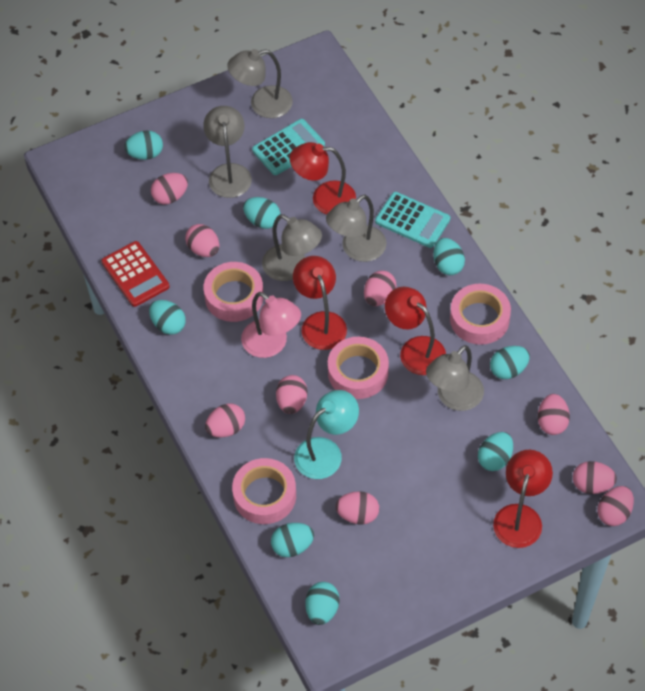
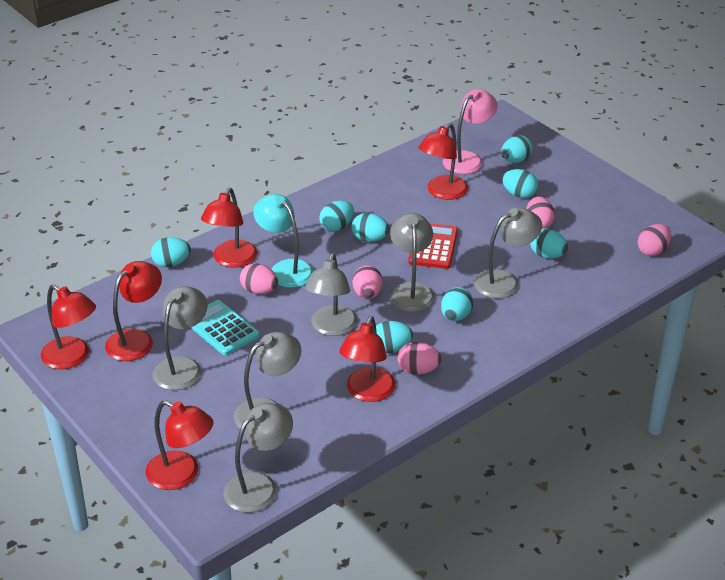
grey lamp: 5 -> 6
pink egg: 9 -> 5
pink tape: 4 -> 0
red lamp: 4 -> 6
turquoise calculator: 2 -> 1

